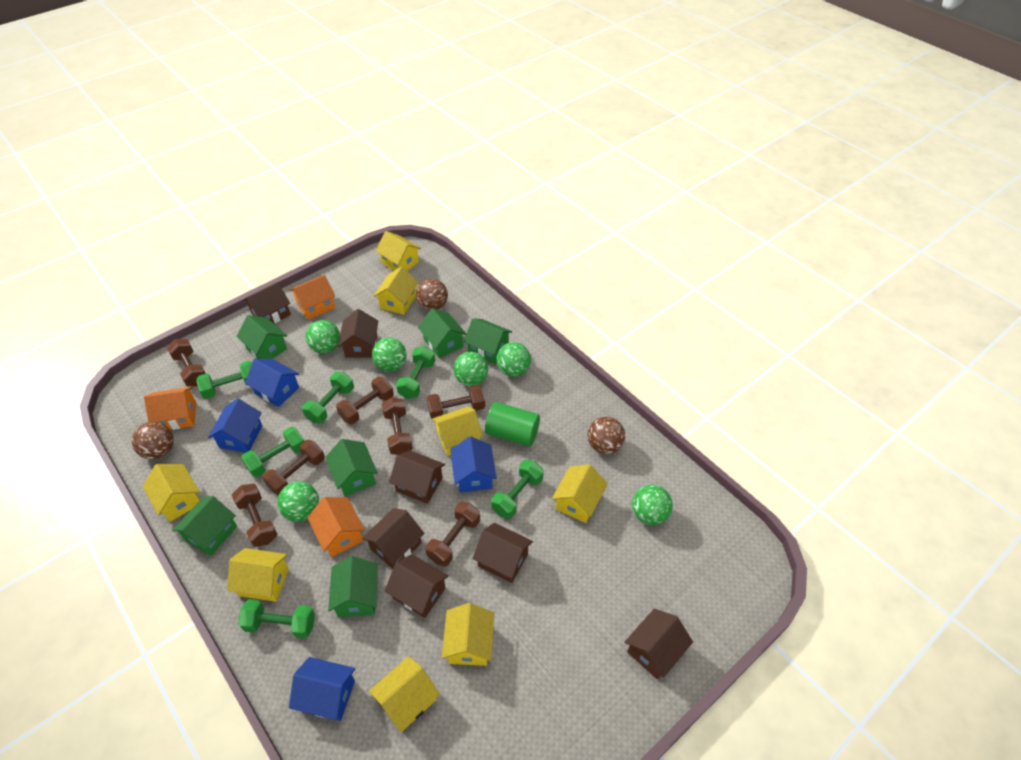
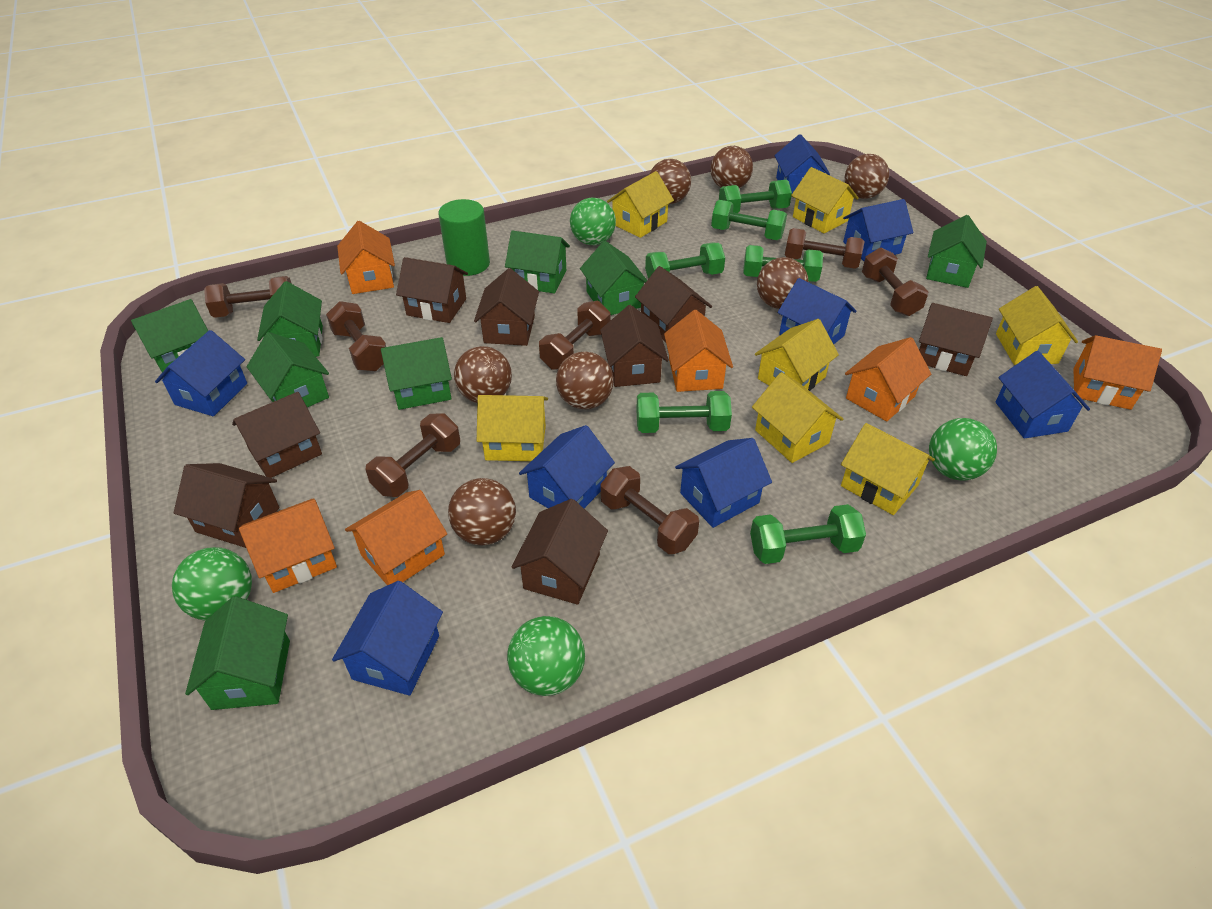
blue house: 4 -> 8
brown ball: 3 -> 7
brown house: 7 -> 8
green ball: 6 -> 4
green house: 6 -> 8
orange house: 3 -> 6
yellow house: 8 -> 7

